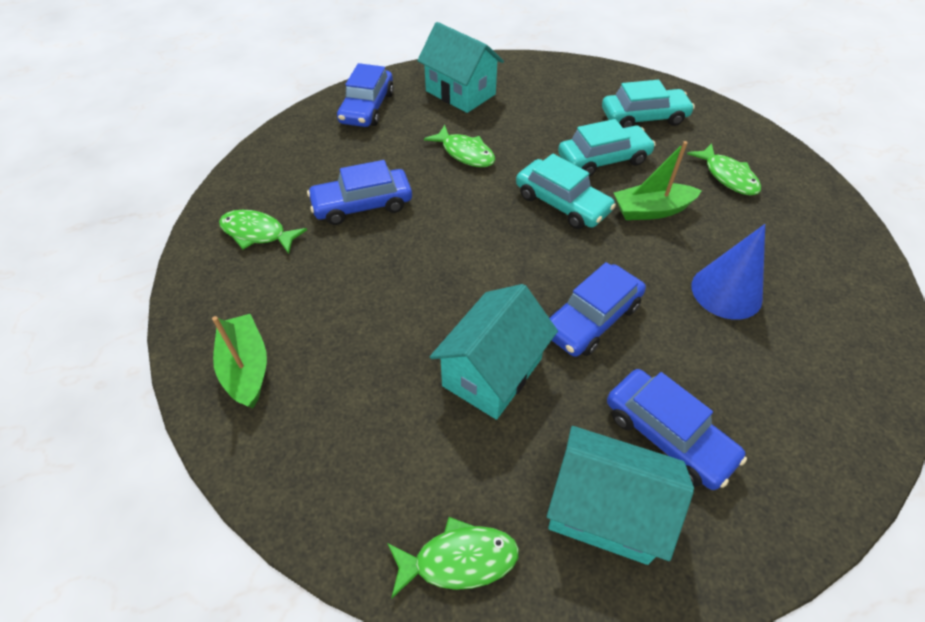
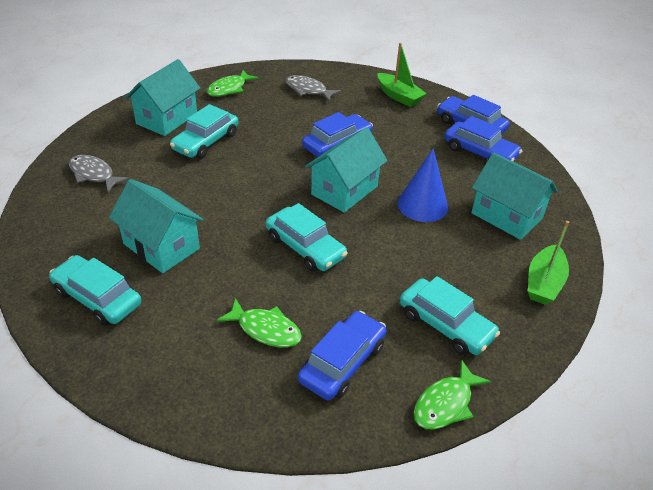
green fish: 4 -> 3
grey fish: 0 -> 2
turquoise car: 3 -> 4
turquoise house: 3 -> 4

